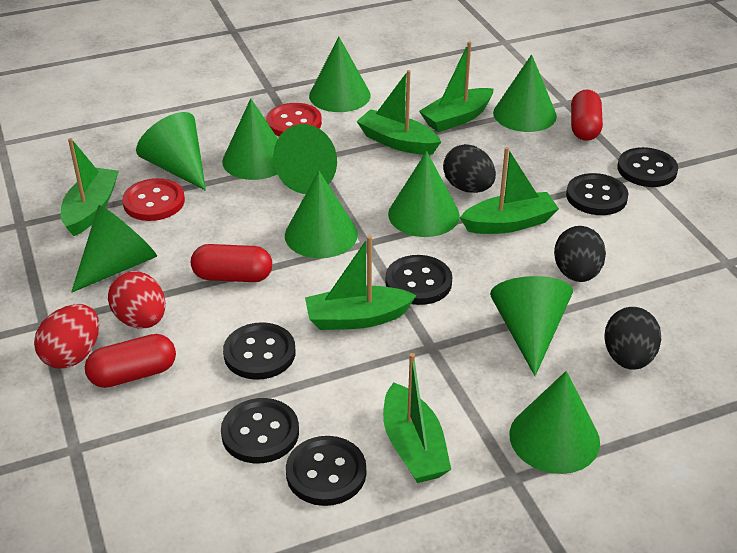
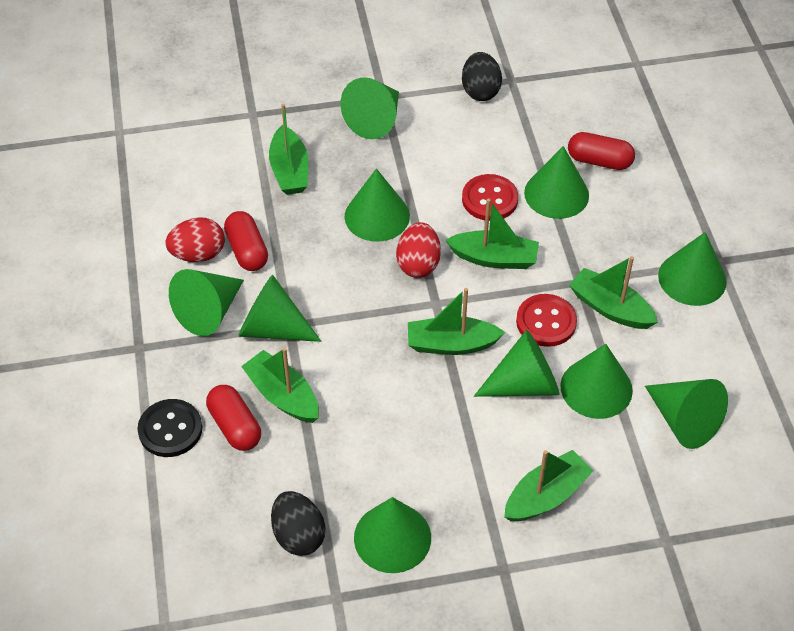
black button: 6 -> 1
black egg: 3 -> 2

